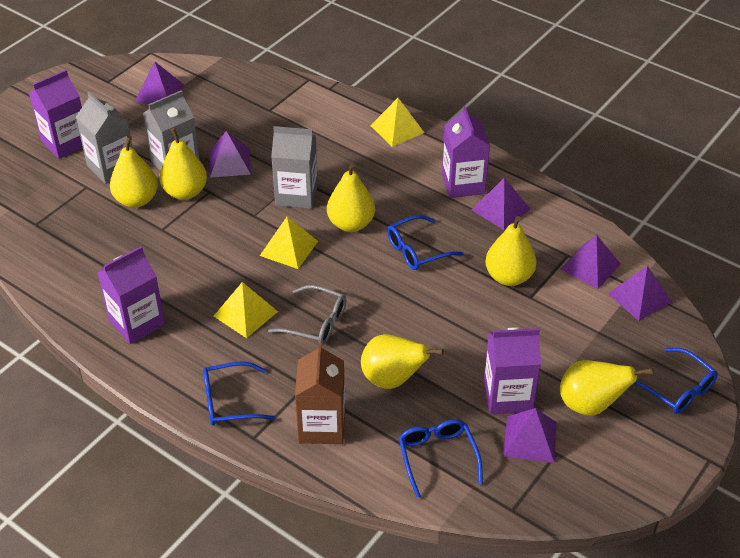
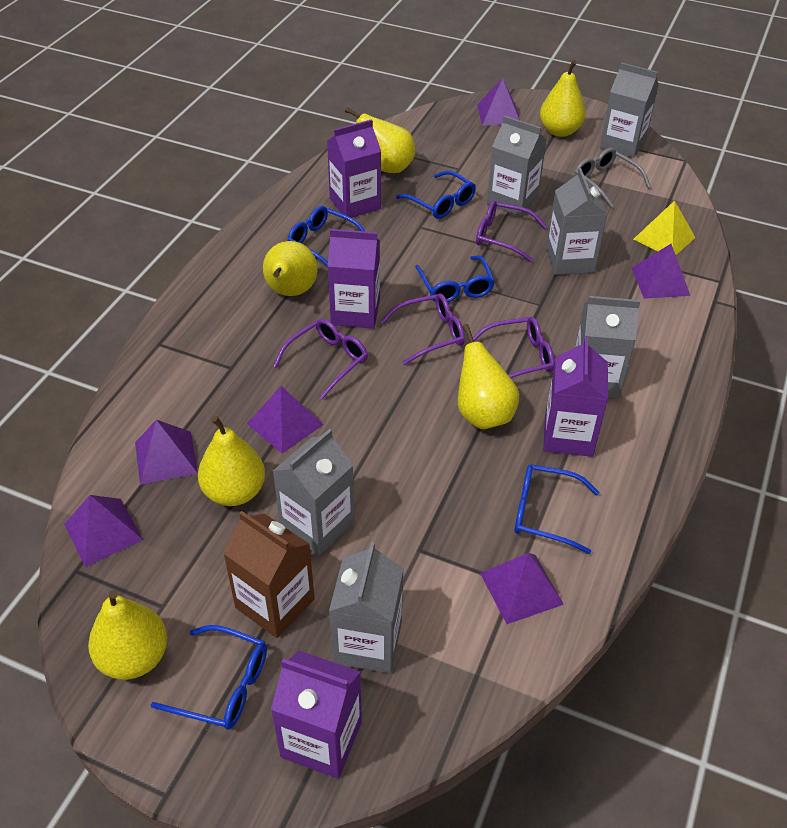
blue glasses: 4 -> 5
grey carton: 3 -> 6
purple glasses: 0 -> 4
yellow pyramid: 3 -> 1

